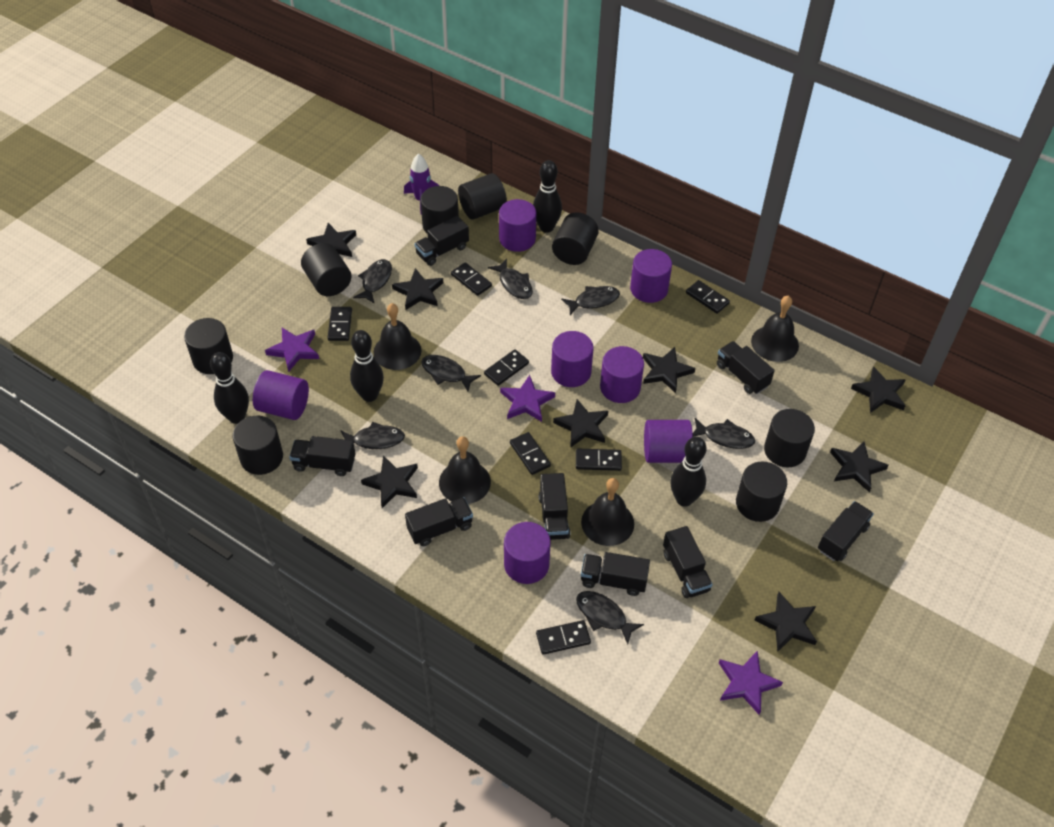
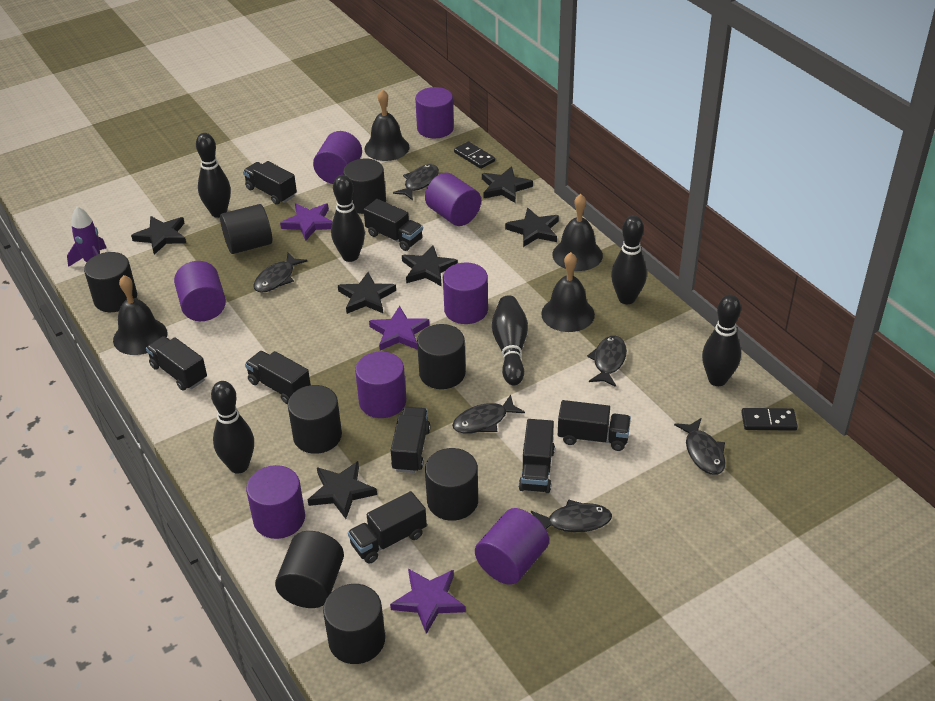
black bowling pin: 4 -> 6
black domino: 7 -> 2
black fish: 7 -> 6
black star: 8 -> 6
purple cylinder: 7 -> 8

